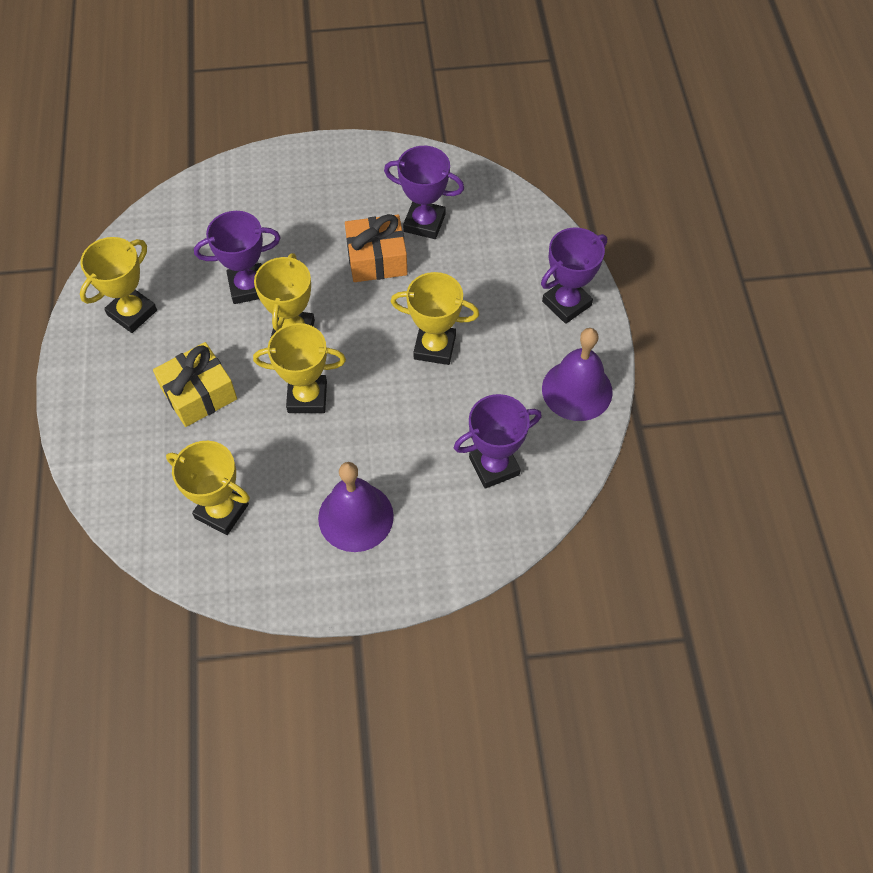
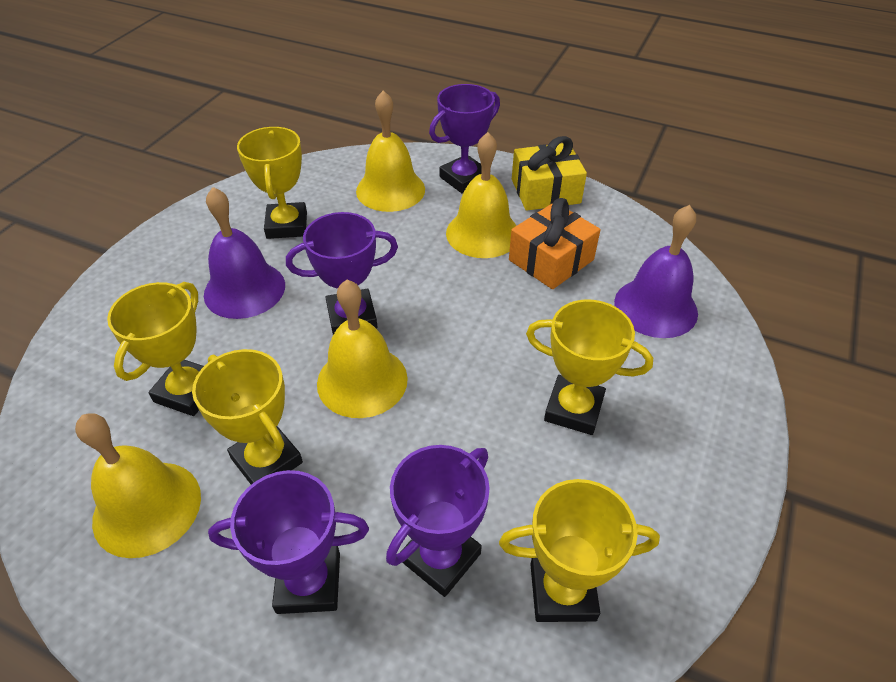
yellow bell: 0 -> 4

